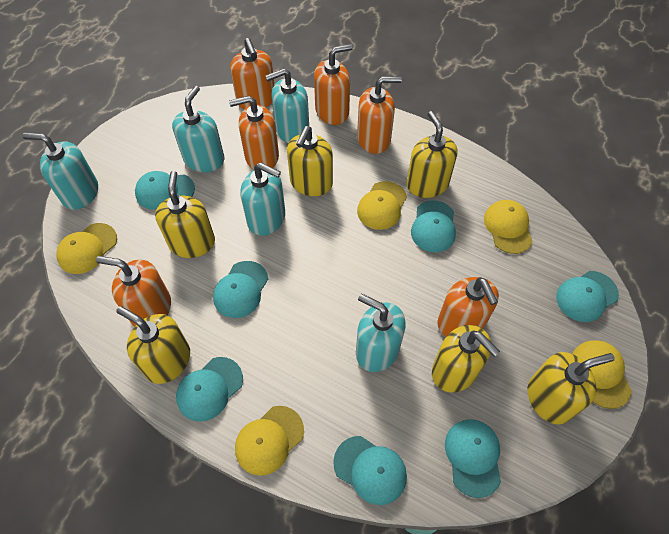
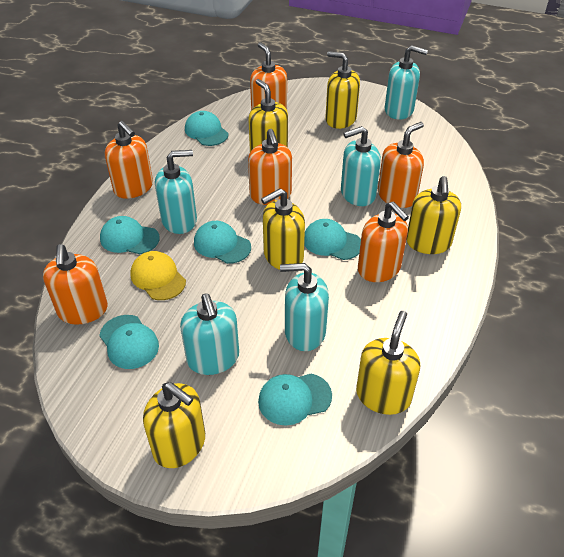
turquoise cap: 7 -> 6
yellow cap: 5 -> 1

